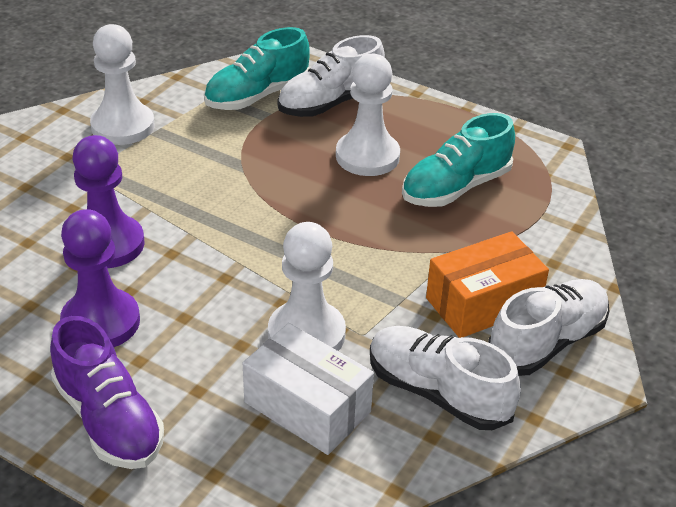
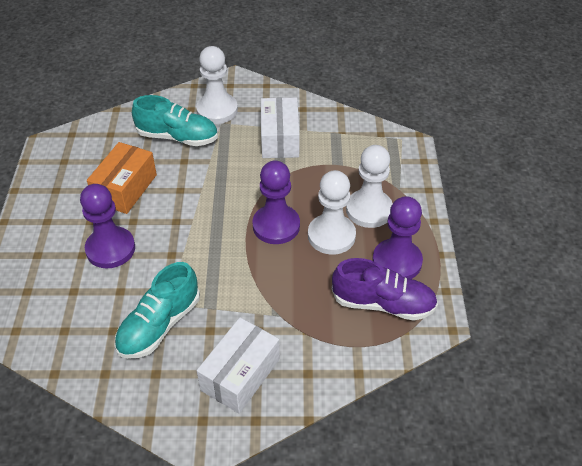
purple pawn: 2 -> 3
white box: 1 -> 2
white shoe: 3 -> 0

